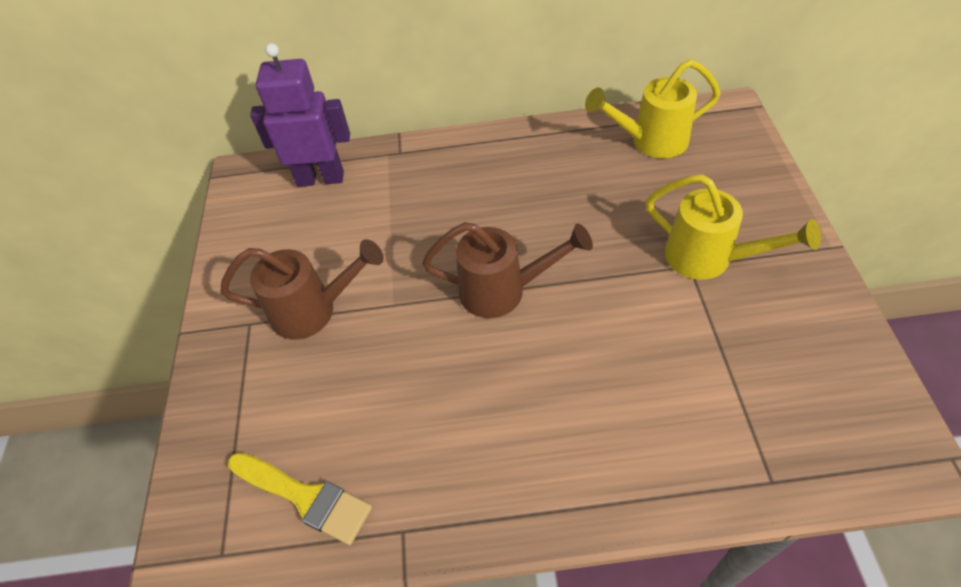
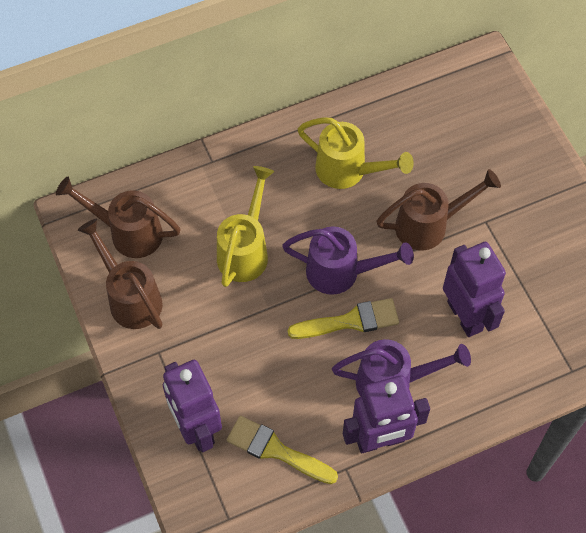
brown watering can: 2 -> 3
purple robot: 1 -> 3
purple watering can: 0 -> 2
yellow brush: 1 -> 2

